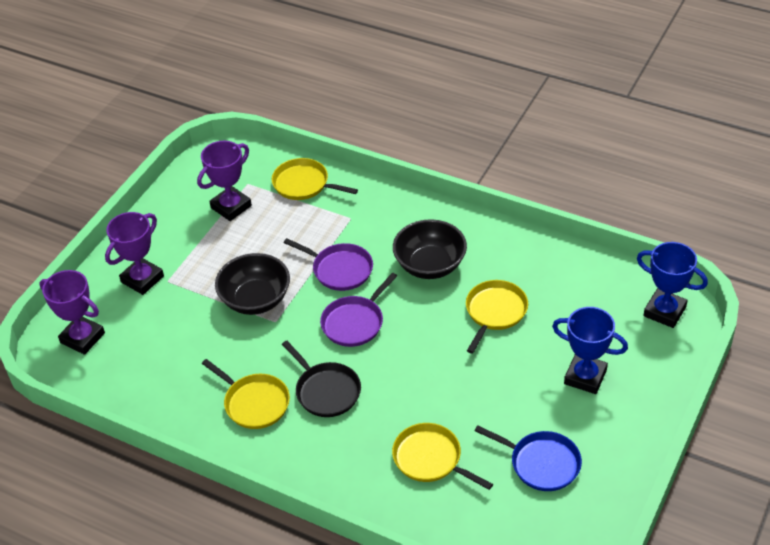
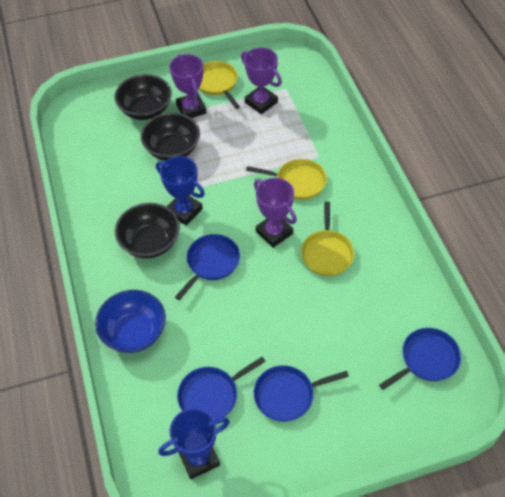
black bowl: 2 -> 3
black pan: 1 -> 0
blue bowl: 0 -> 1
blue pan: 1 -> 4
purple pan: 2 -> 0
yellow pan: 4 -> 3

